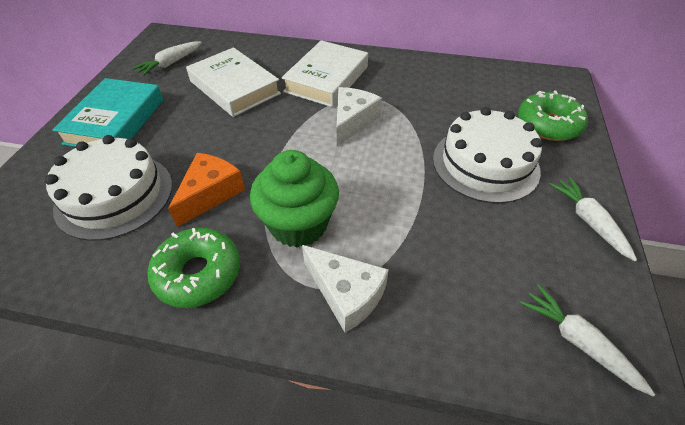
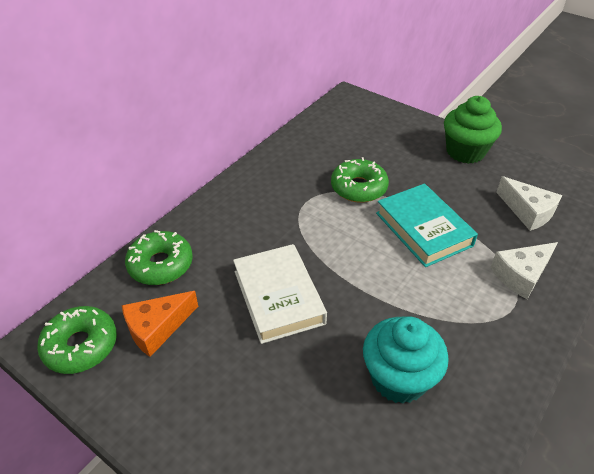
green donut: 2 -> 3
turquoise cupcake: 0 -> 1
white book: 2 -> 1
white cake: 2 -> 0
white carrot: 3 -> 0

